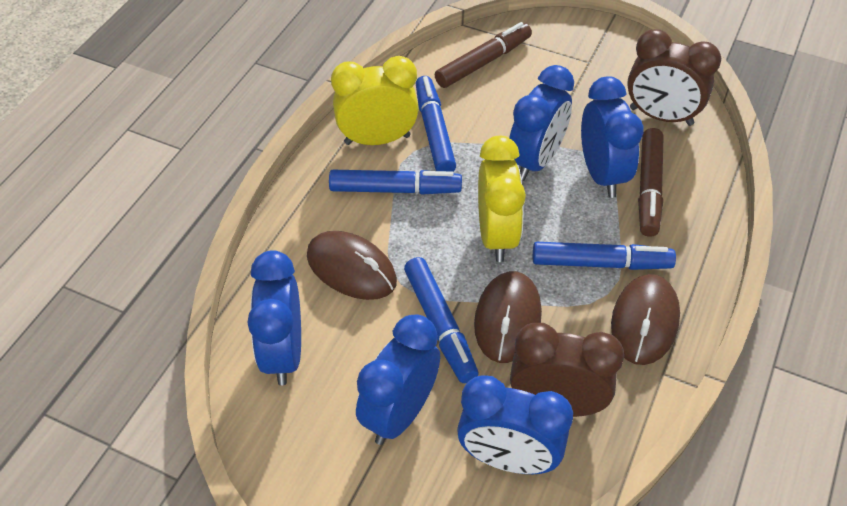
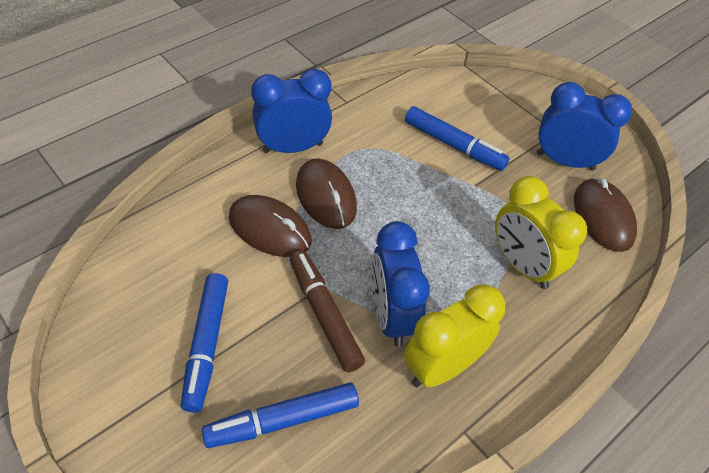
blue clock: 5 -> 3
blue marker: 4 -> 3
brown clock: 2 -> 0
brown marker: 2 -> 1

